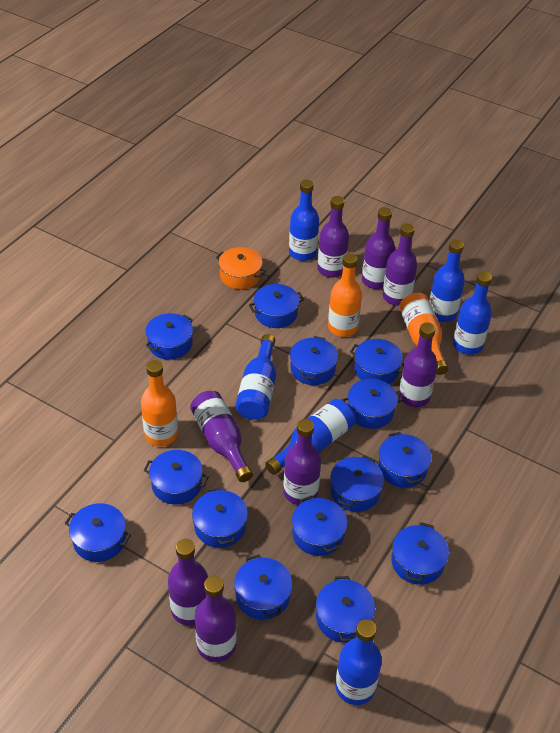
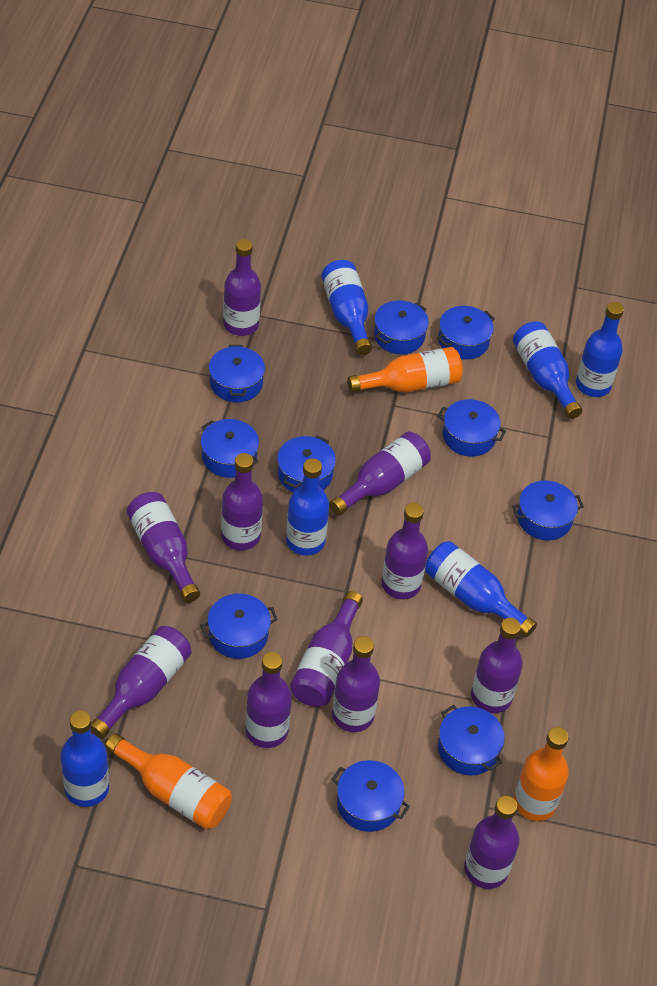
blue pot: 14 -> 10
orange pot: 1 -> 0
purple bottle: 8 -> 11

